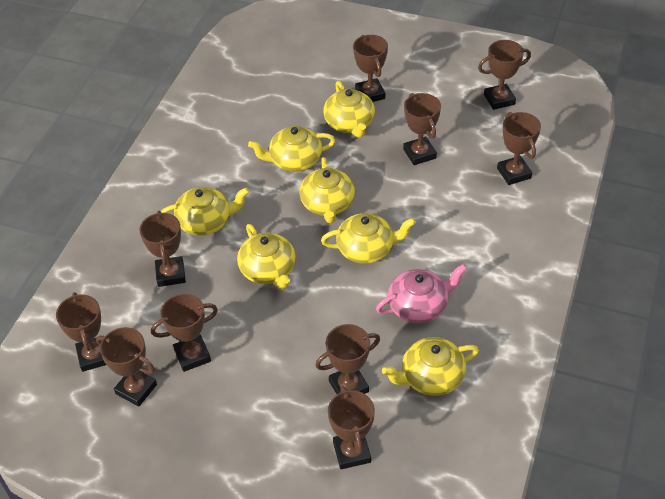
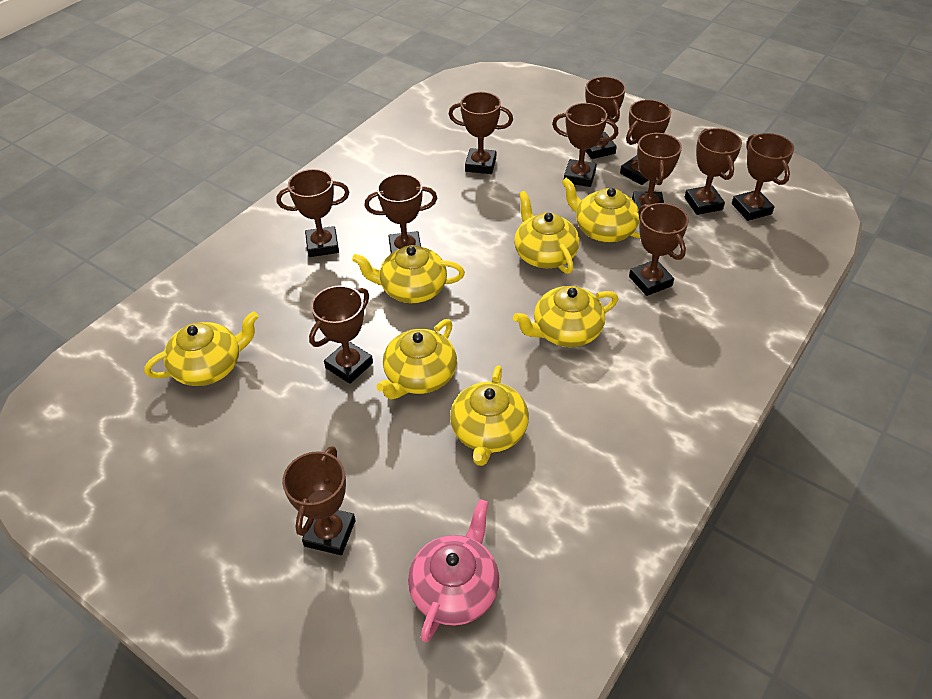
brown trophy: 10 -> 12

